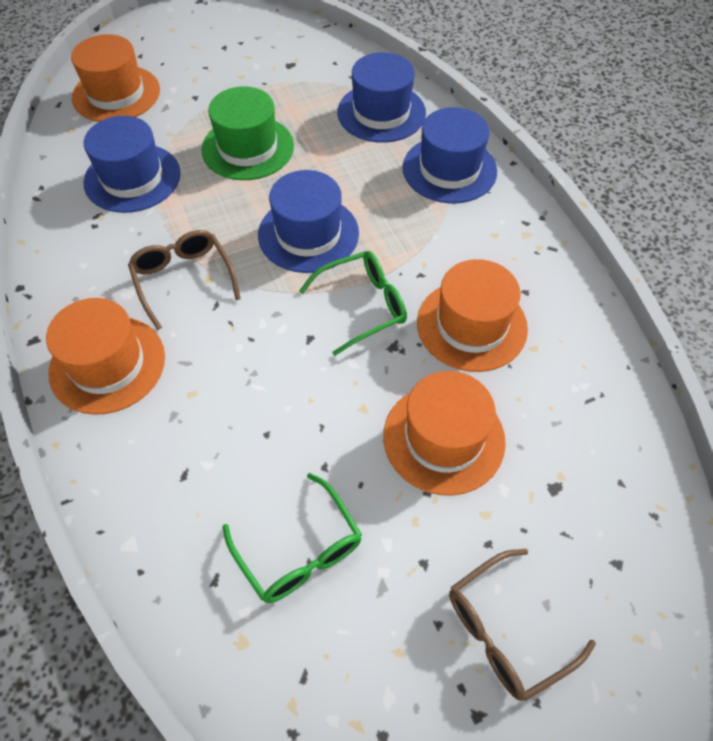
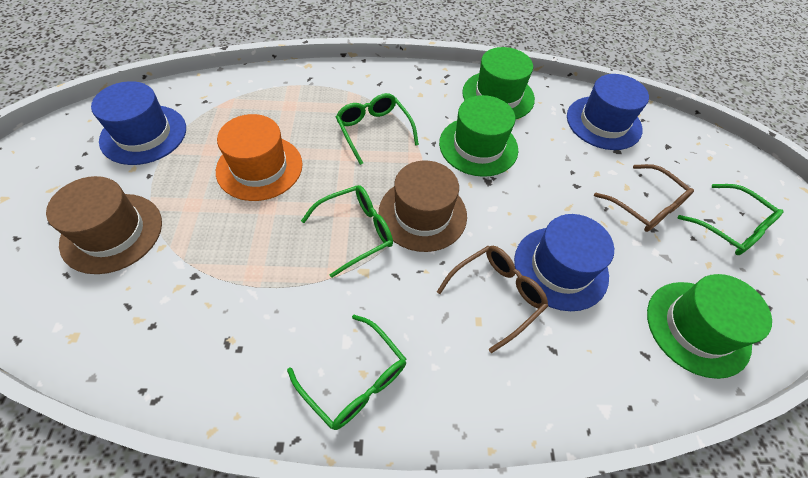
blue hat: 4 -> 3
brown hat: 0 -> 2
green glasses: 2 -> 4
green hat: 1 -> 3
orange hat: 4 -> 1

